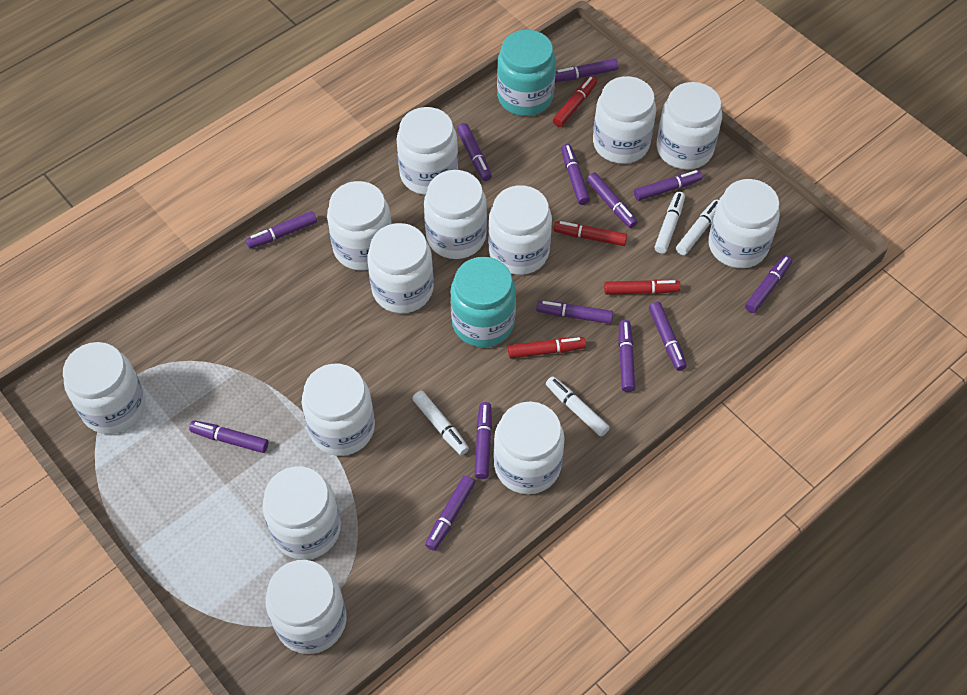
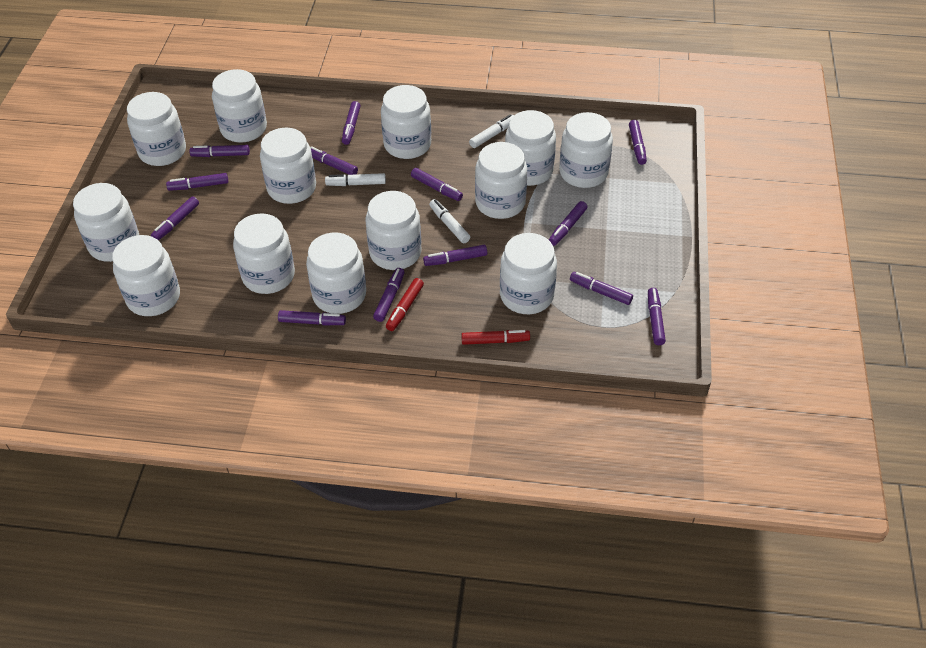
red marker: 4 -> 2
turquoise jar: 2 -> 0
white marker: 4 -> 3

